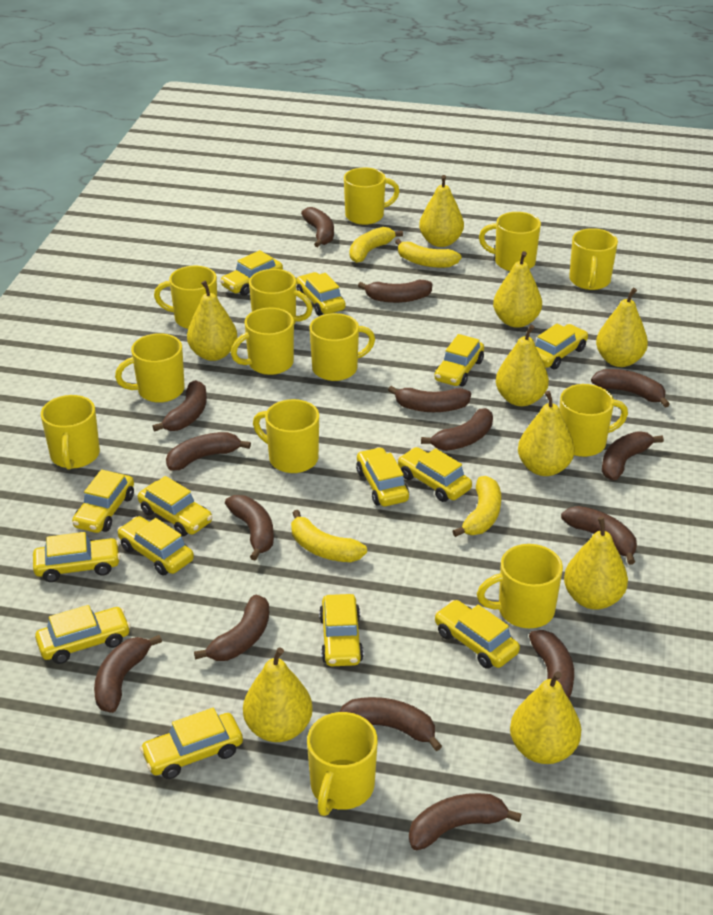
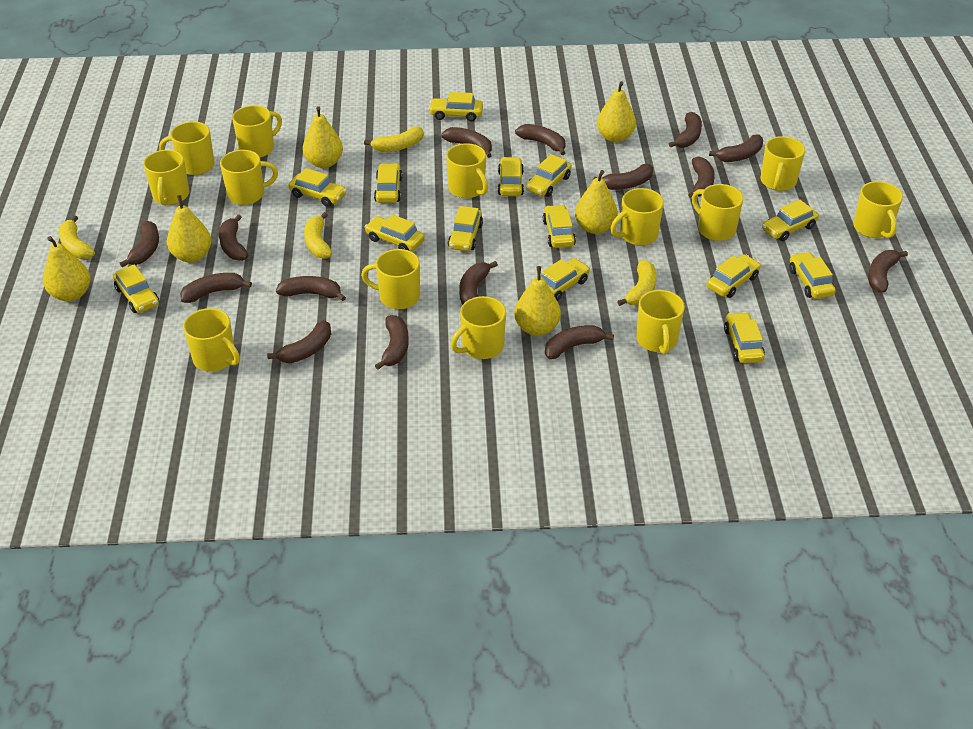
yellow pear: 9 -> 6

